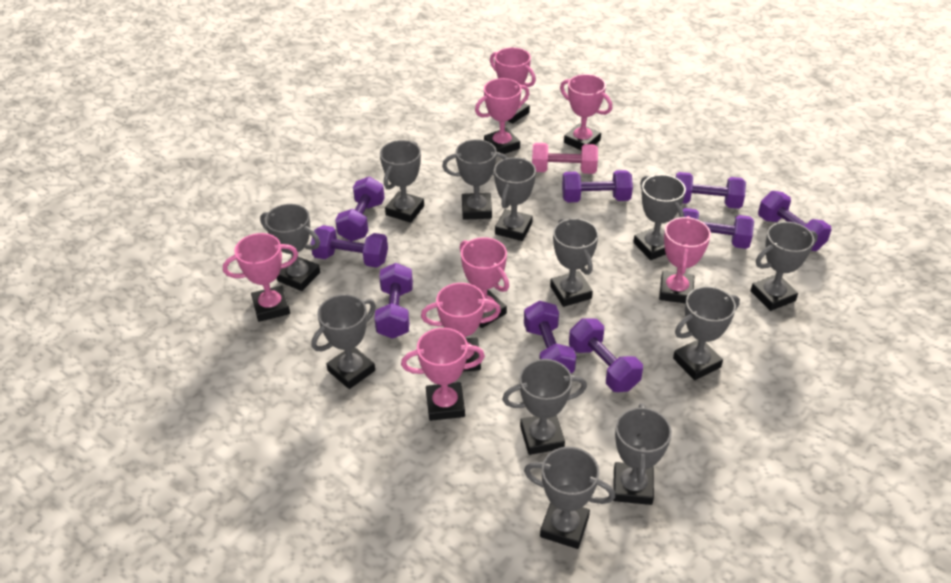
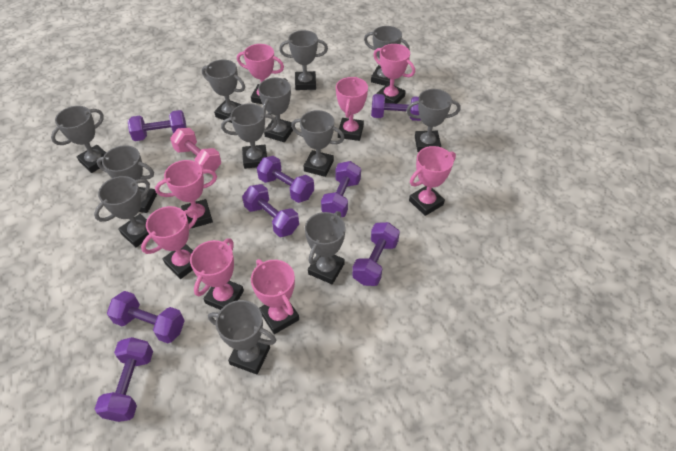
purple dumbbell: 9 -> 8

